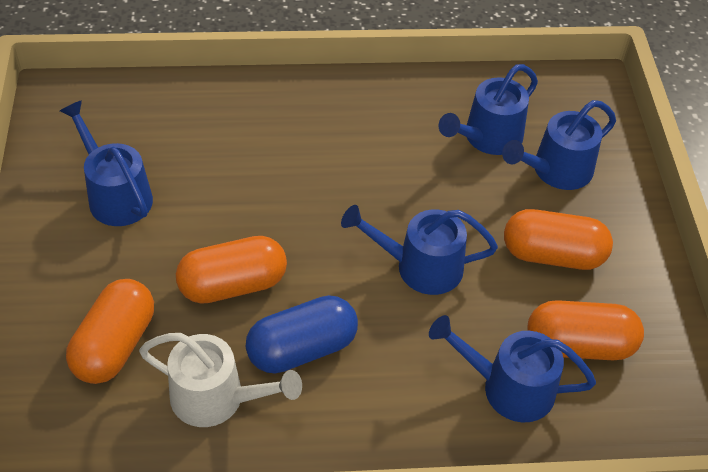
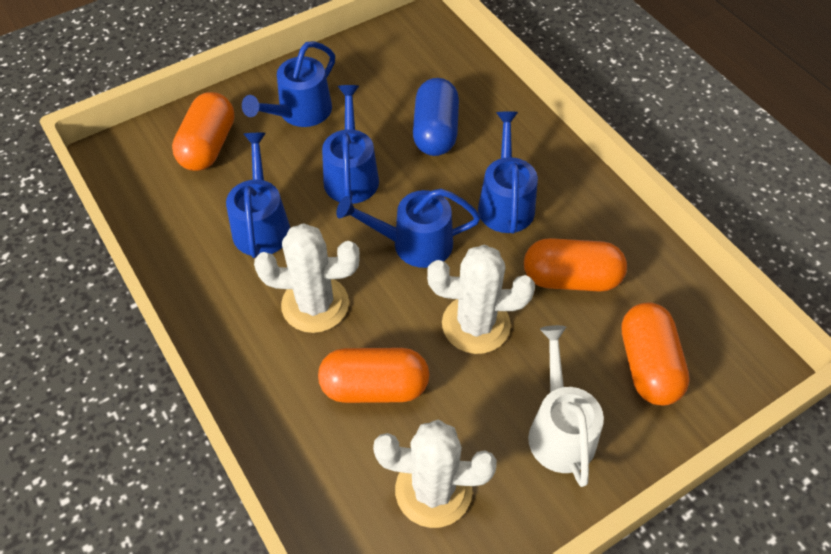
white cactus: 0 -> 3

